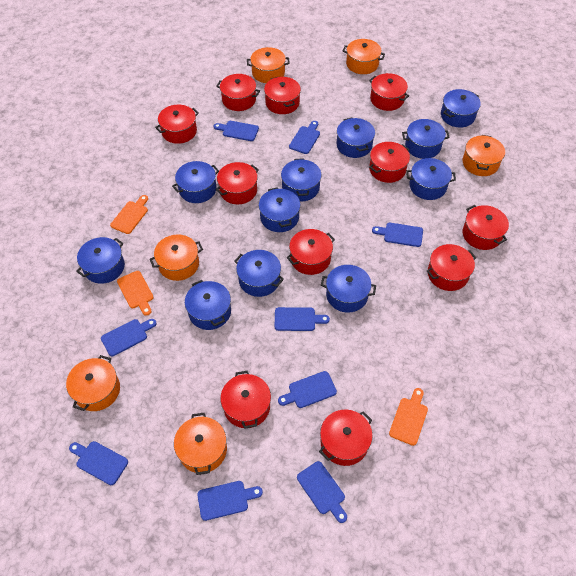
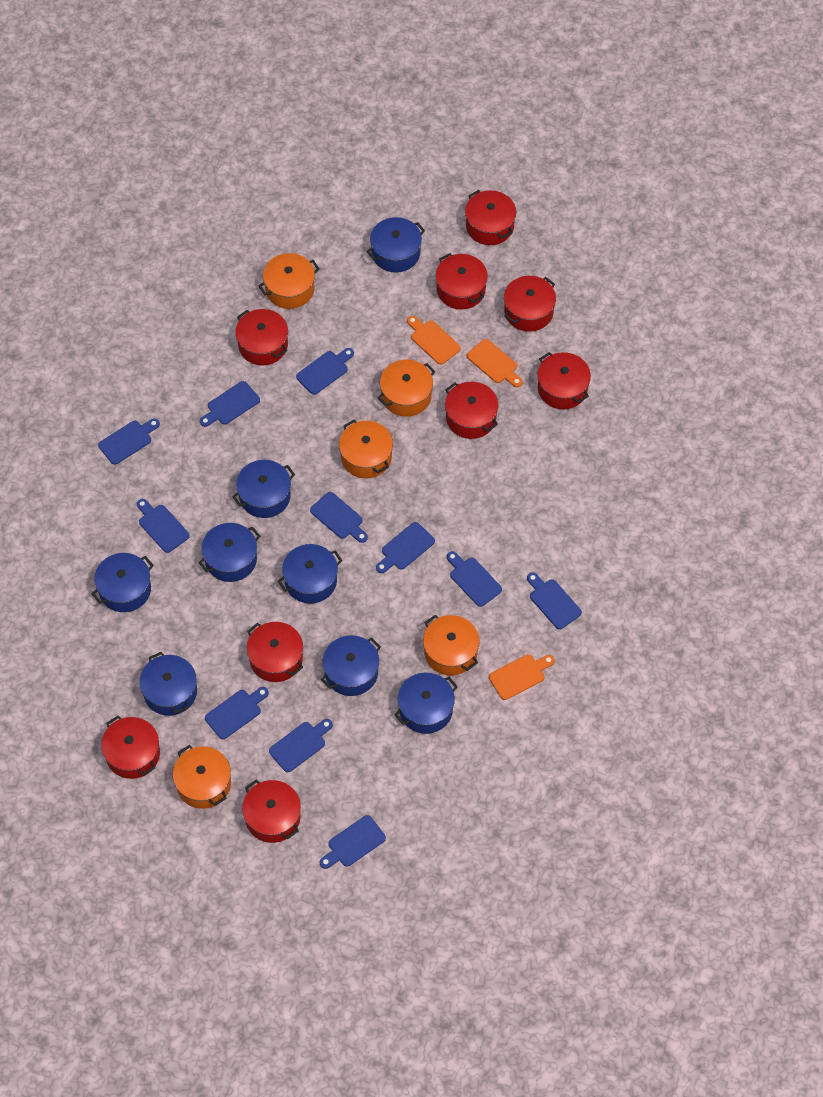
blue cutting board: 9 -> 11
blue pot: 11 -> 8
orange pot: 6 -> 5
red pot: 11 -> 9

